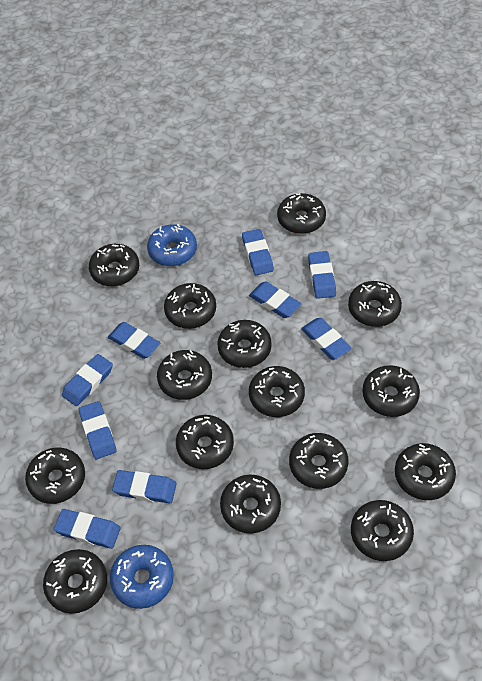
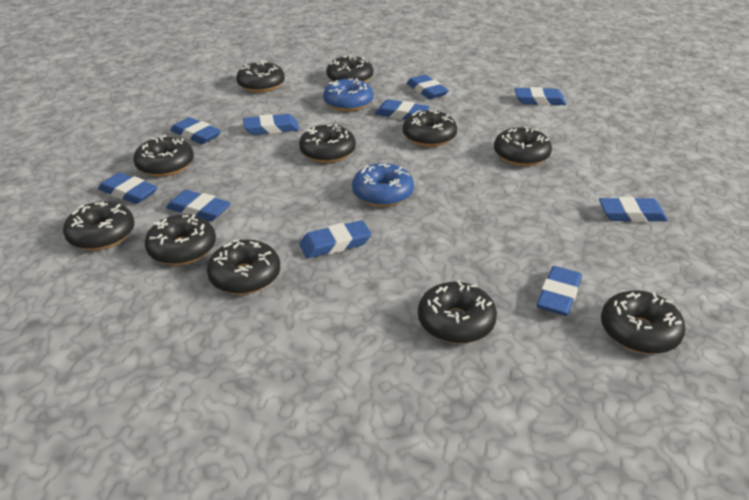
black donut: 15 -> 11
blue eraser: 9 -> 10

